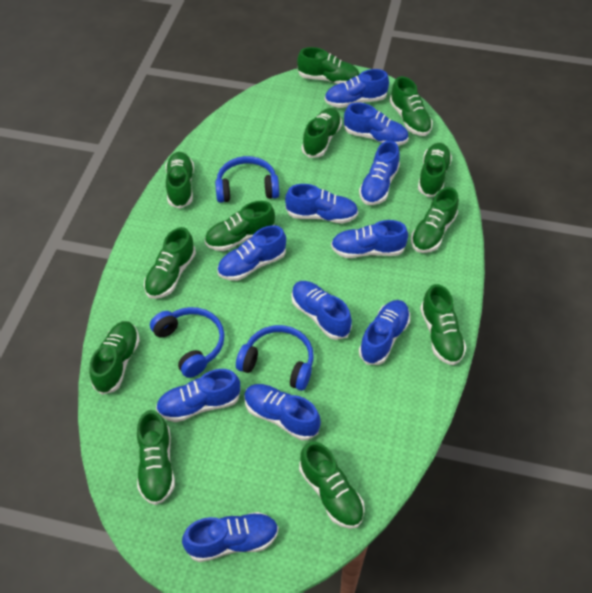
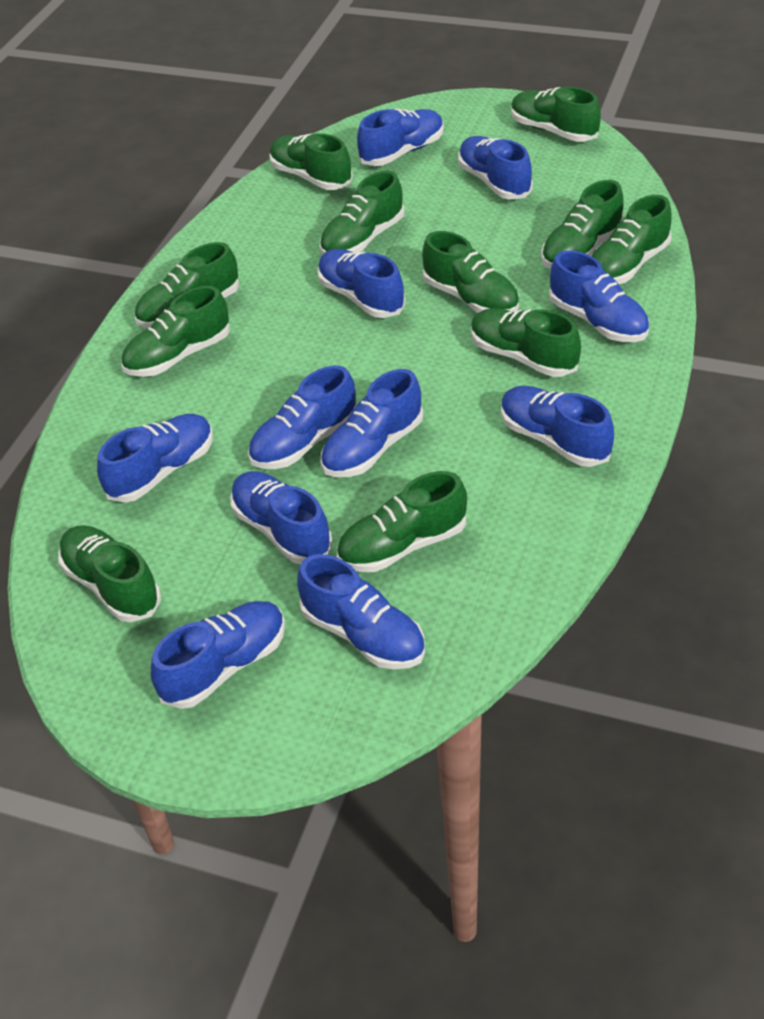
blue headphones: 3 -> 0
green shoe: 12 -> 11

